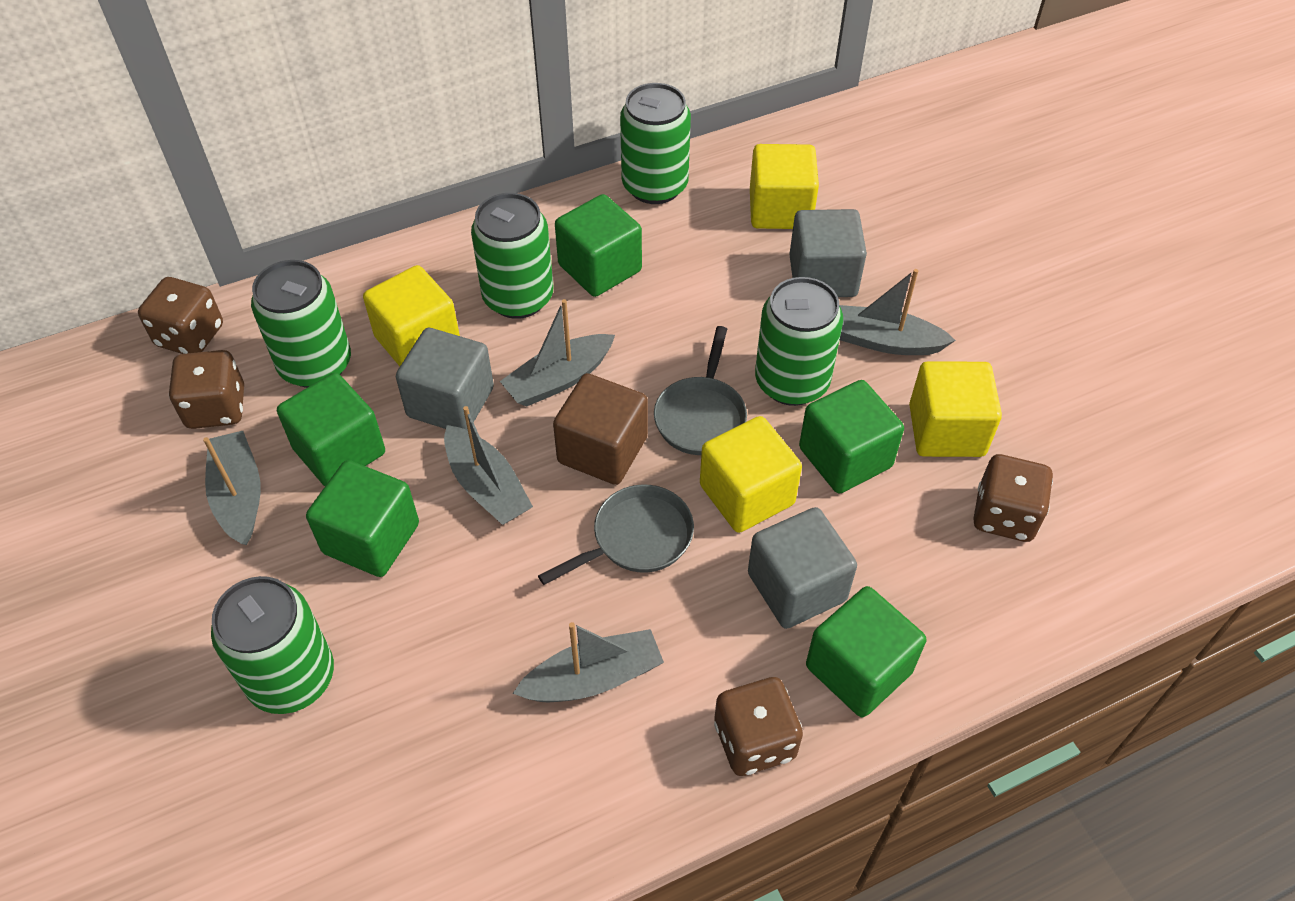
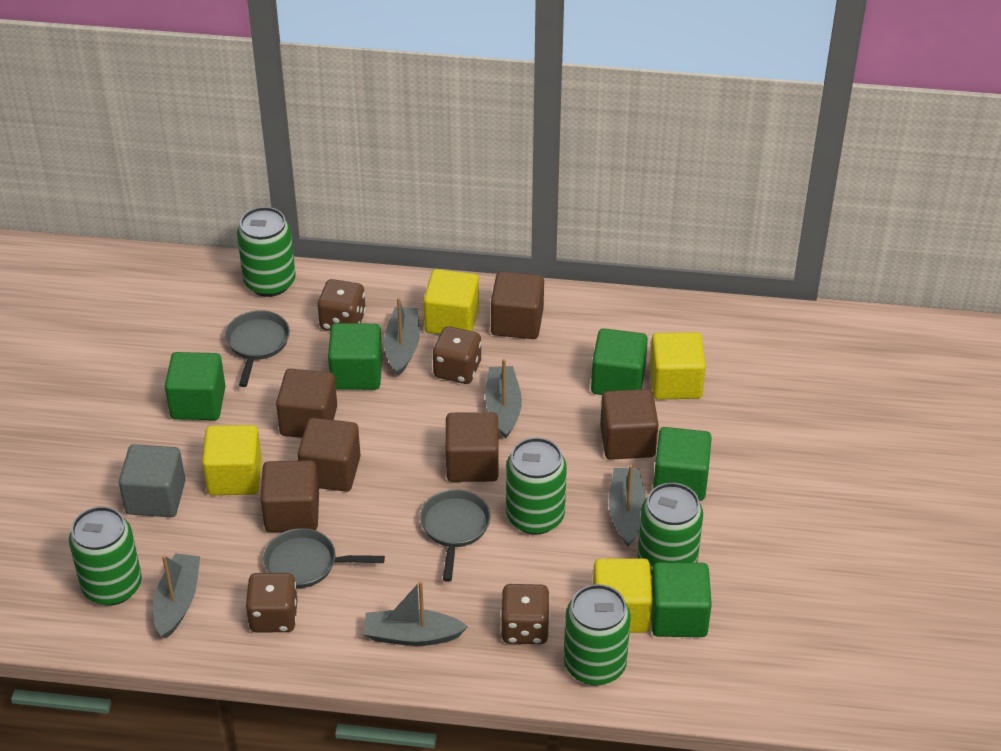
brown cube: 1 -> 6
grey cube: 3 -> 1
grey pan: 2 -> 3

